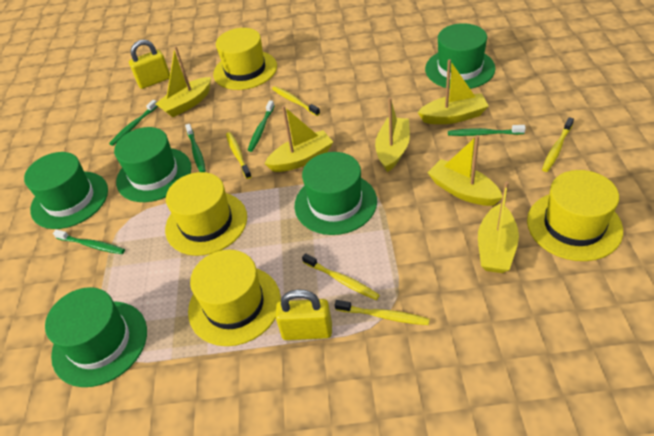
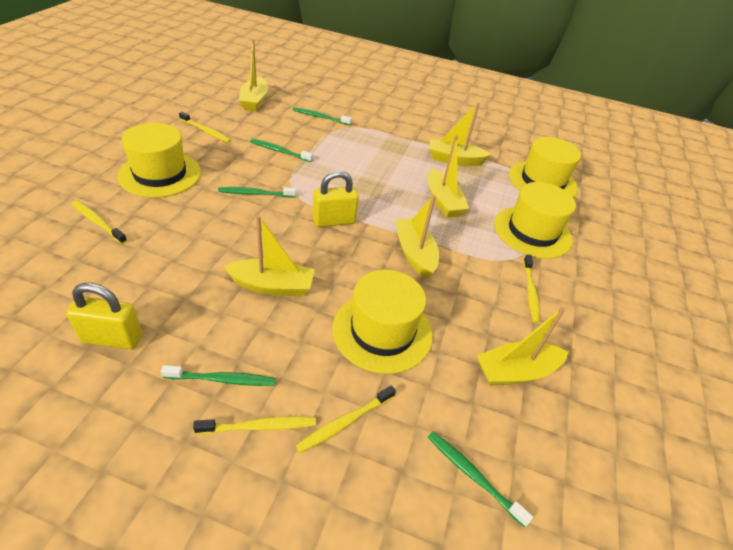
green hat: 5 -> 0

